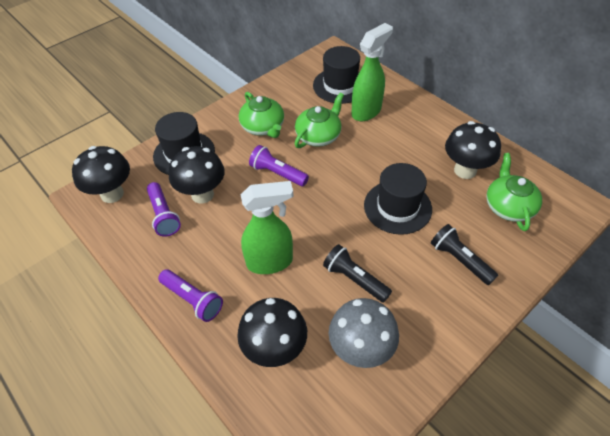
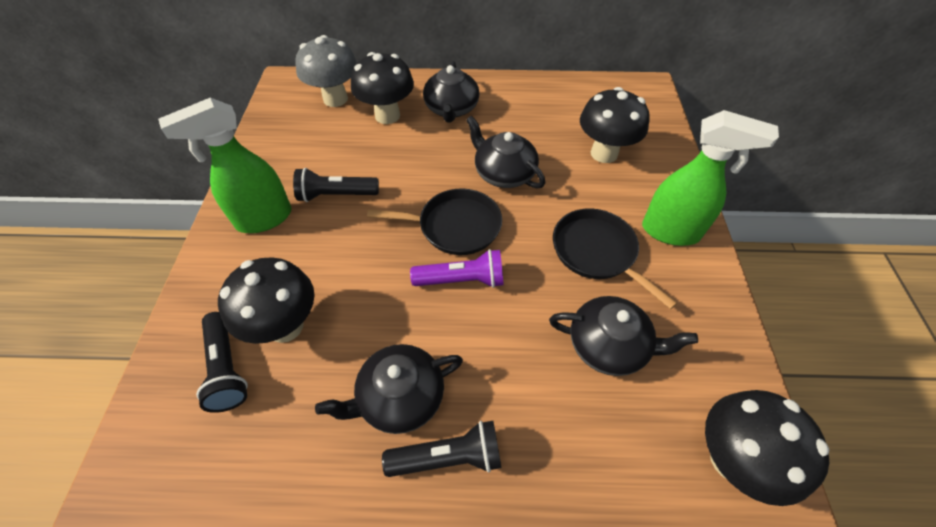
black flashlight: 2 -> 3
black hat: 3 -> 0
black pan: 0 -> 2
black teapot: 0 -> 4
green teapot: 3 -> 0
purple flashlight: 3 -> 1

